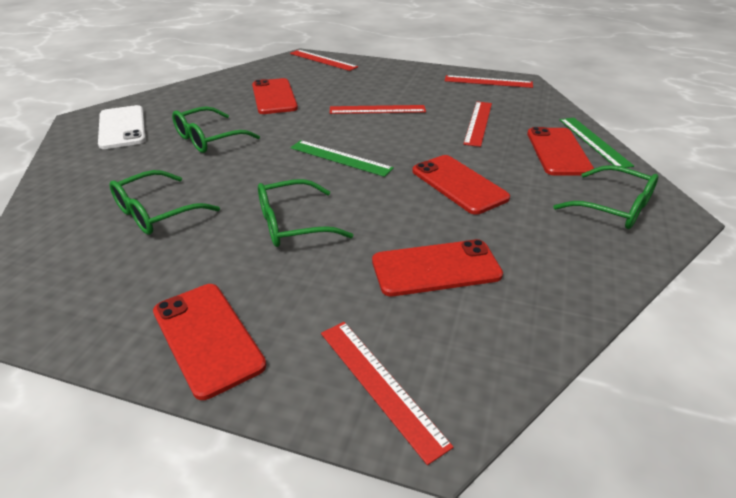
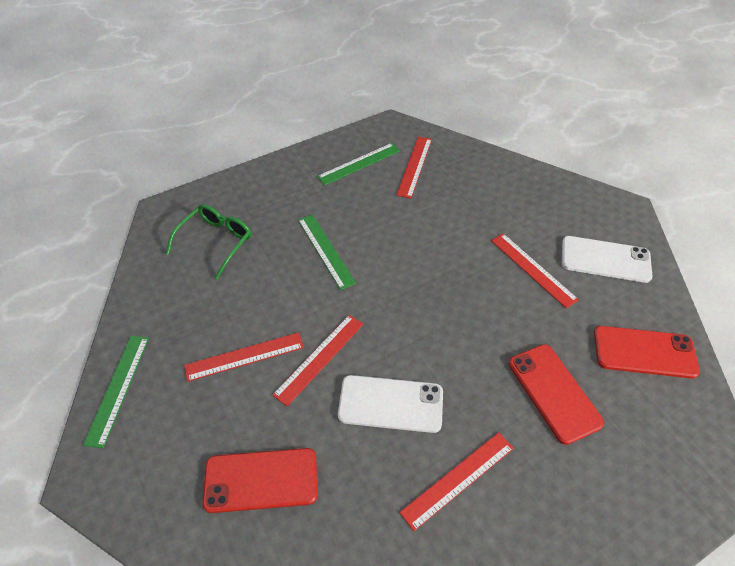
green glasses: 4 -> 1
green ruler: 2 -> 3
red phone: 5 -> 3
white phone: 1 -> 2

